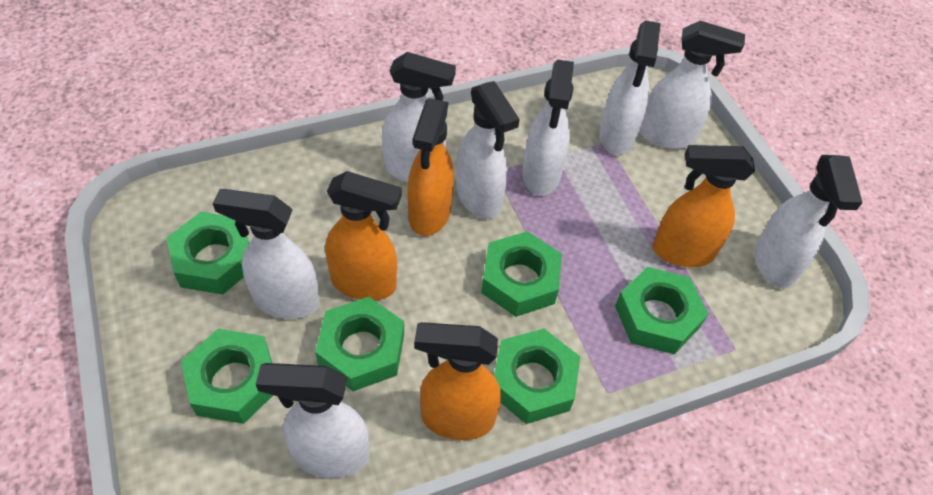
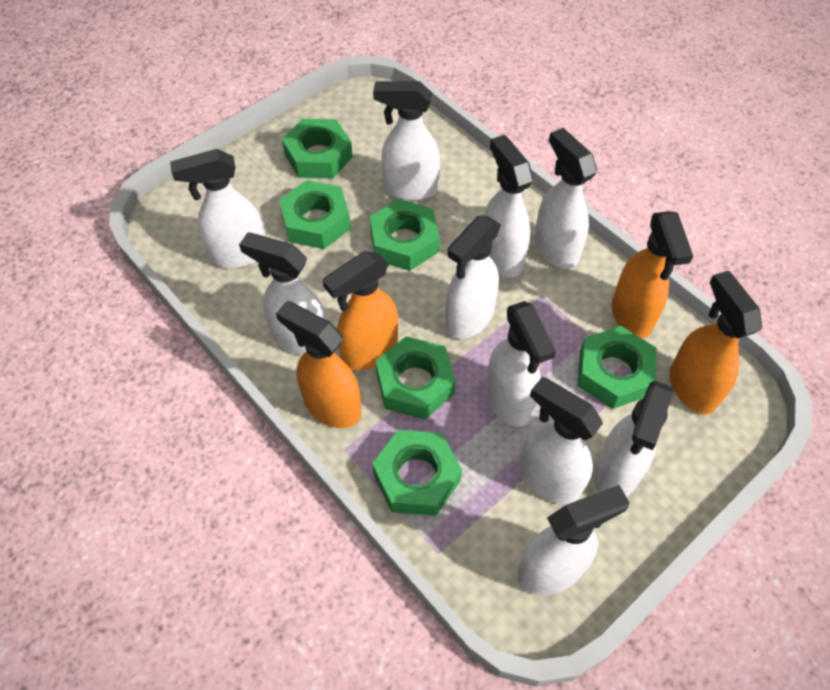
white spray bottle: 8 -> 10

